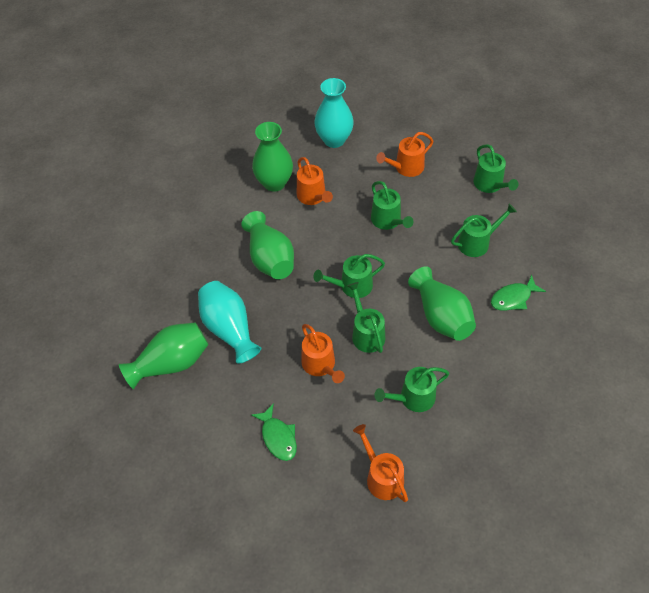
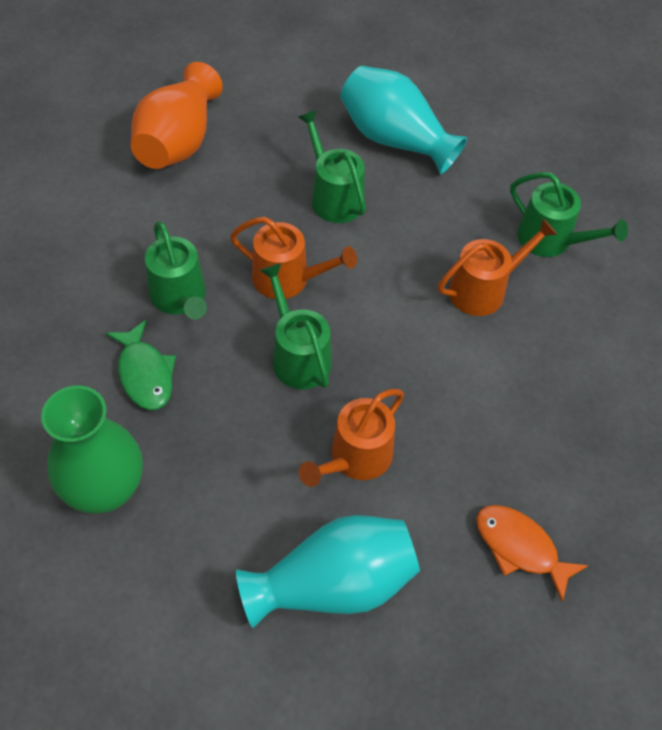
green fish: 2 -> 1
green vase: 4 -> 1
green watering can: 6 -> 4
orange fish: 0 -> 1
orange vase: 0 -> 1
orange watering can: 4 -> 3

